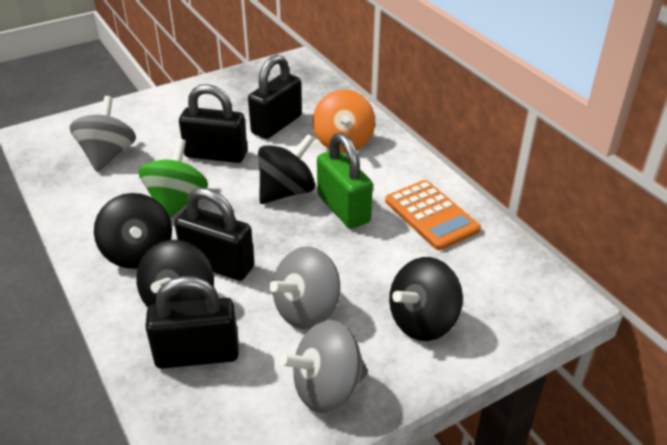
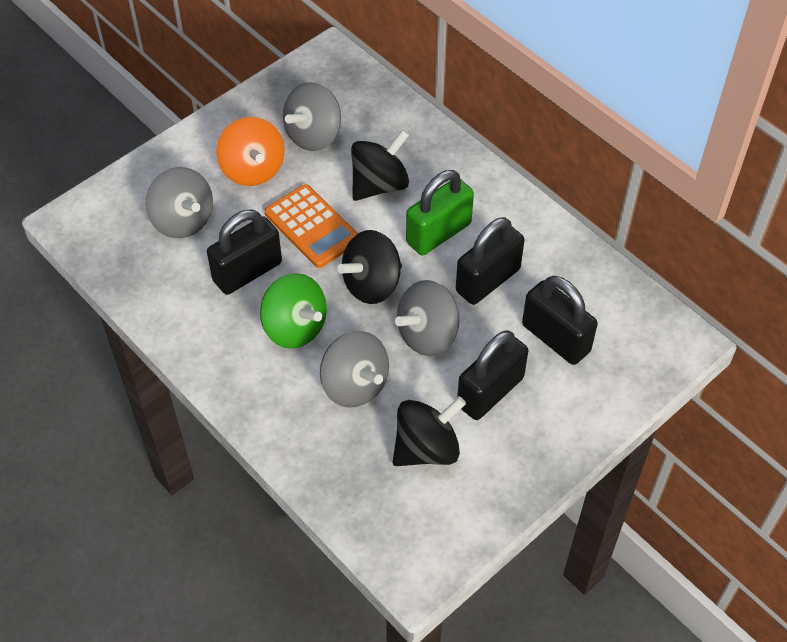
black spinning top: 4 -> 3
grey spinning top: 3 -> 4

